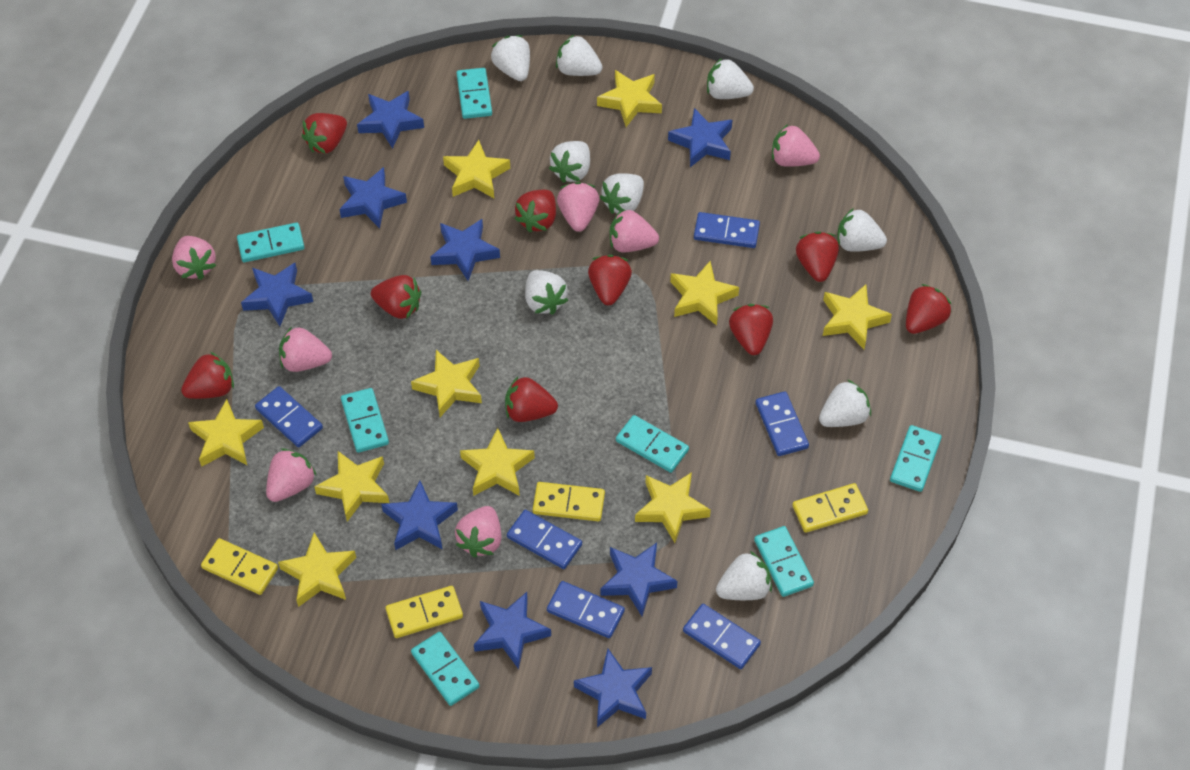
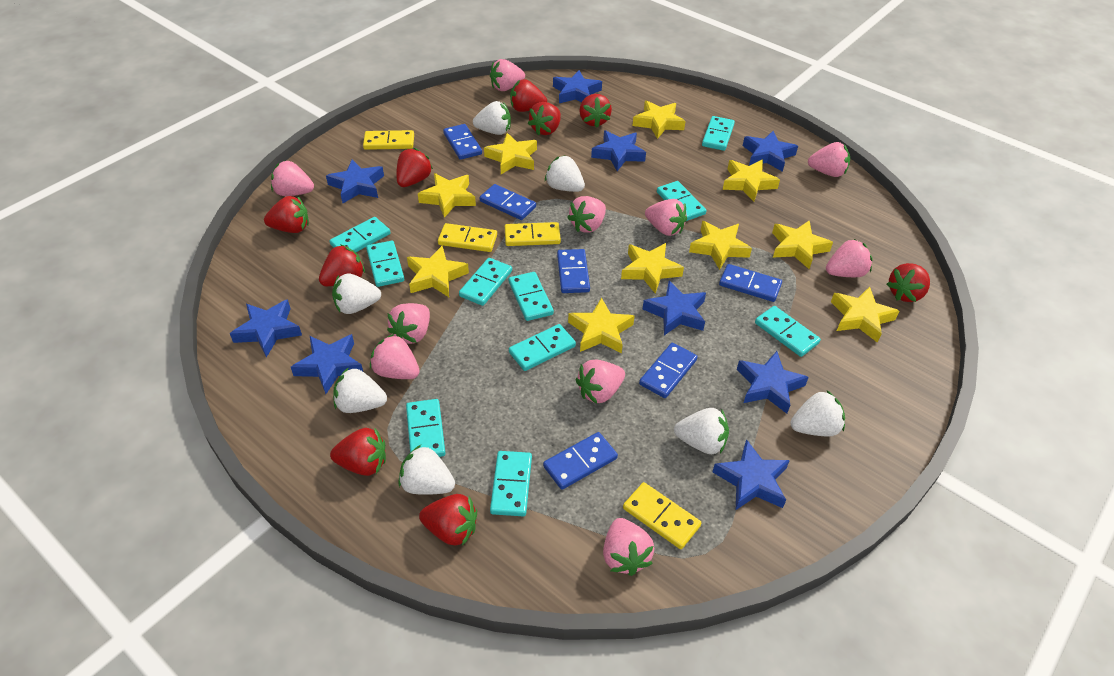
pink strawberry: 7 -> 10
turquoise domino: 7 -> 10
white strawberry: 9 -> 7

